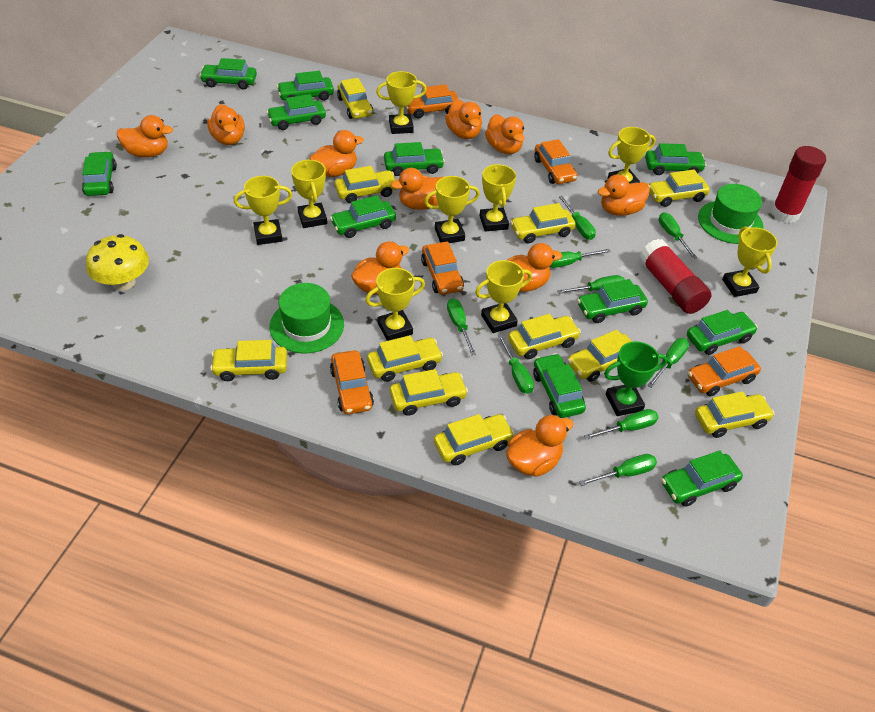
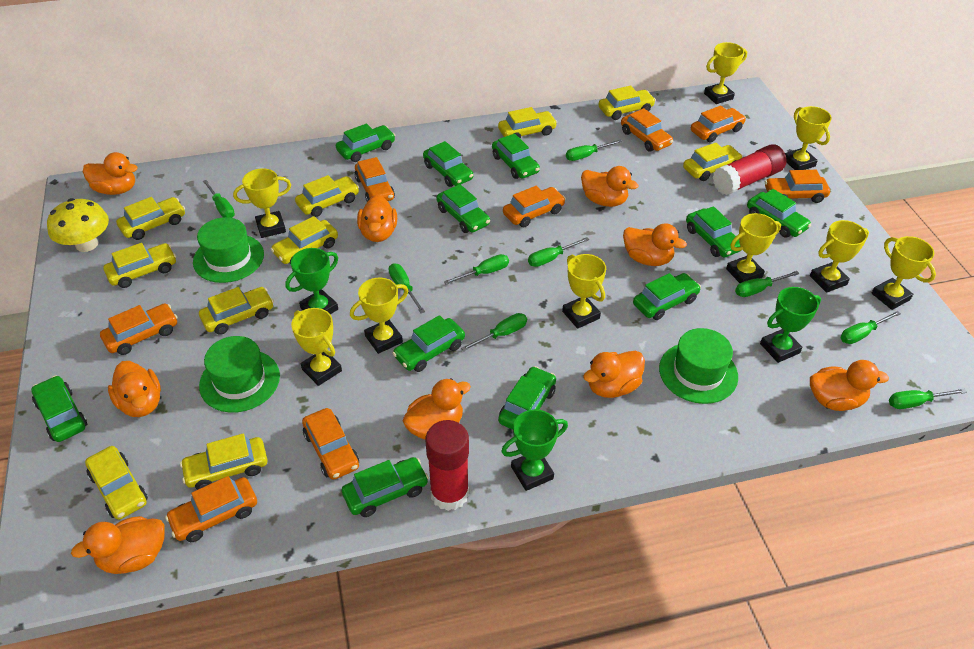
green hat: 2 -> 3
green trophy: 1 -> 3
orange car: 5 -> 8
orange duck: 10 -> 9
yellow car: 11 -> 10

